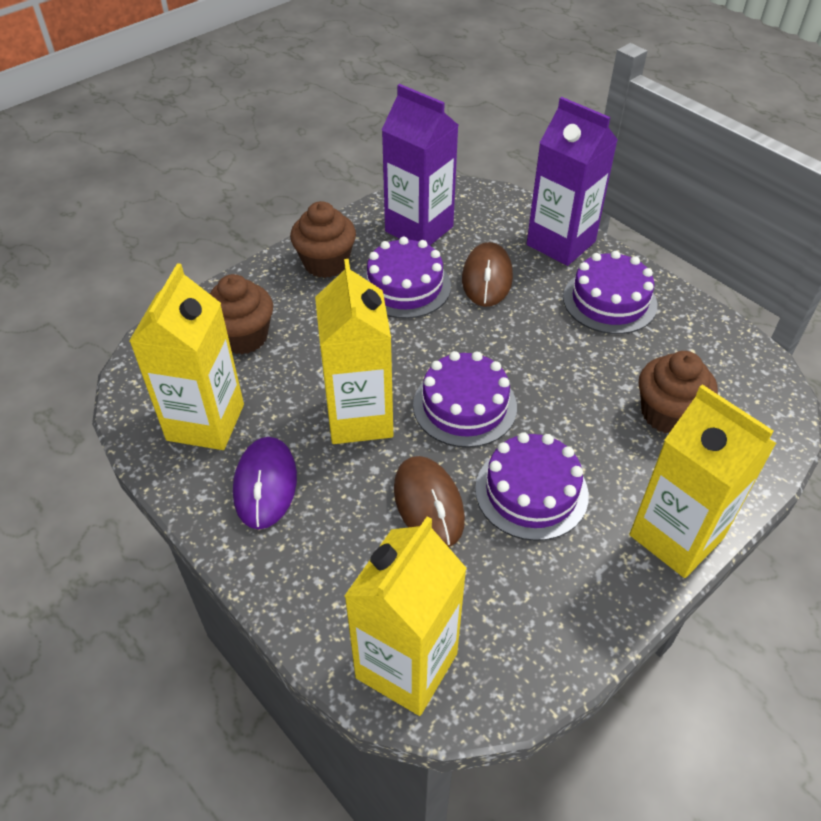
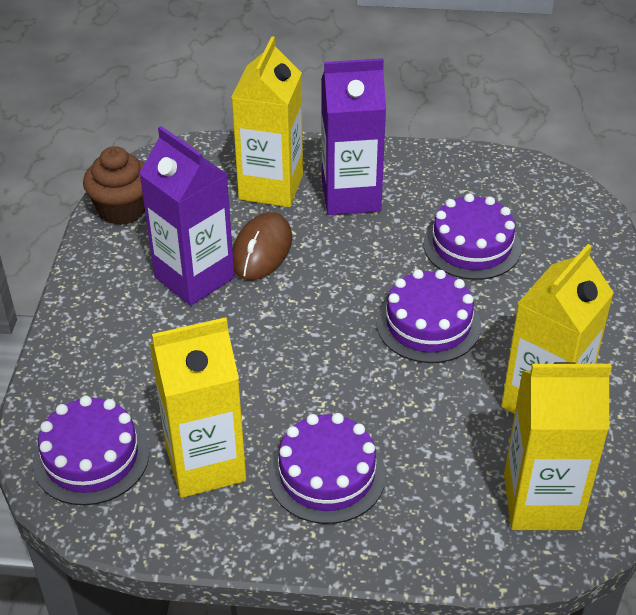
brown cupcake: 3 -> 1
brown mouse: 2 -> 1
purple mouse: 1 -> 0

